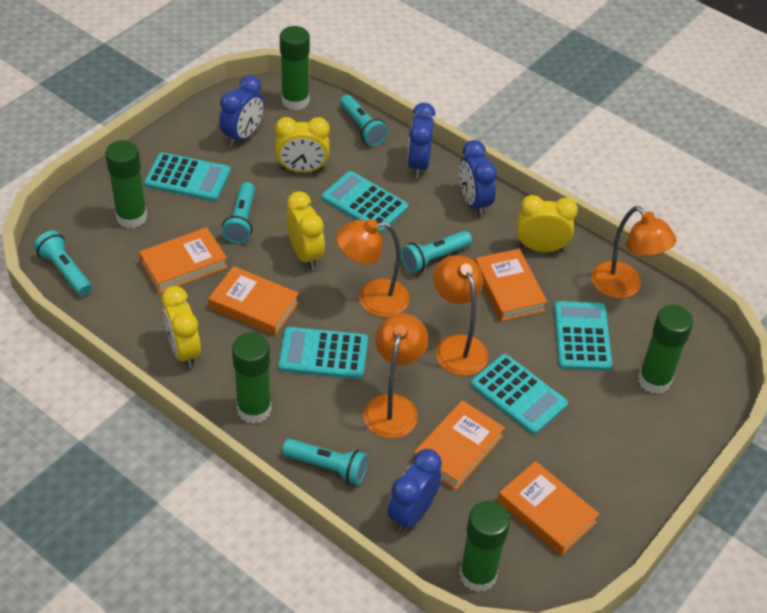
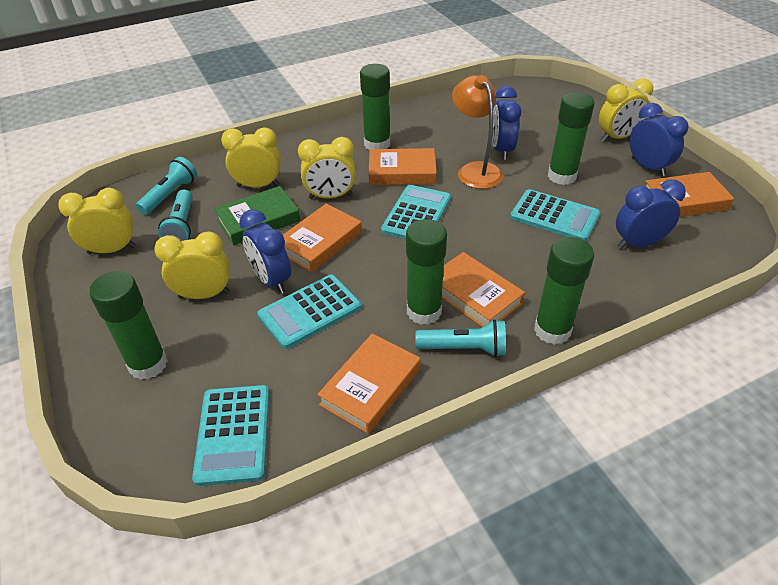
green book: 0 -> 1
orange lamp: 4 -> 1
turquoise calculator: 5 -> 4
turquoise flashlight: 5 -> 3
yellow clock: 4 -> 5

